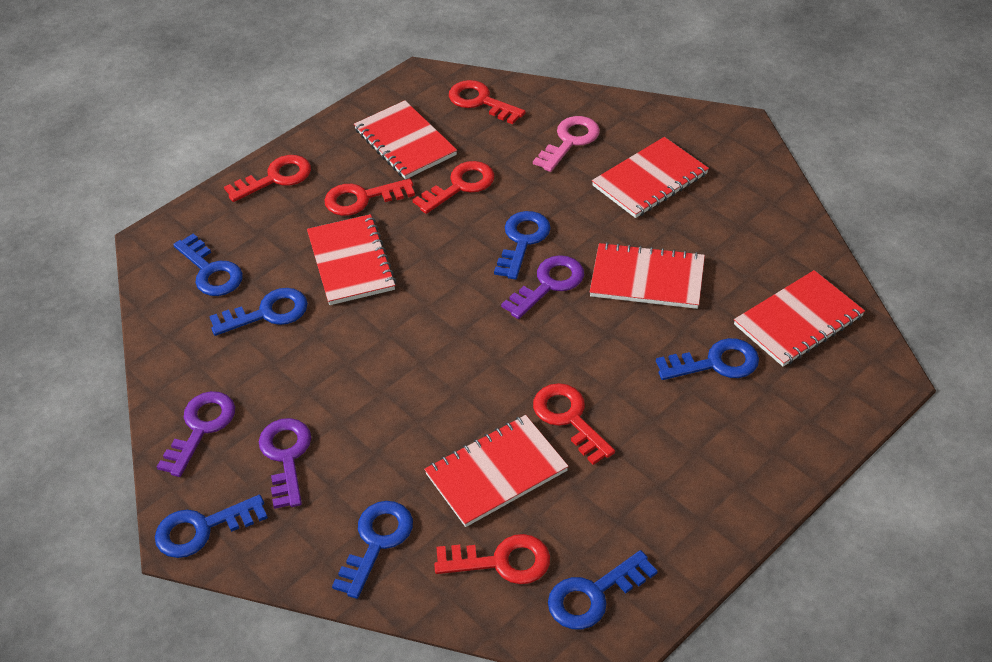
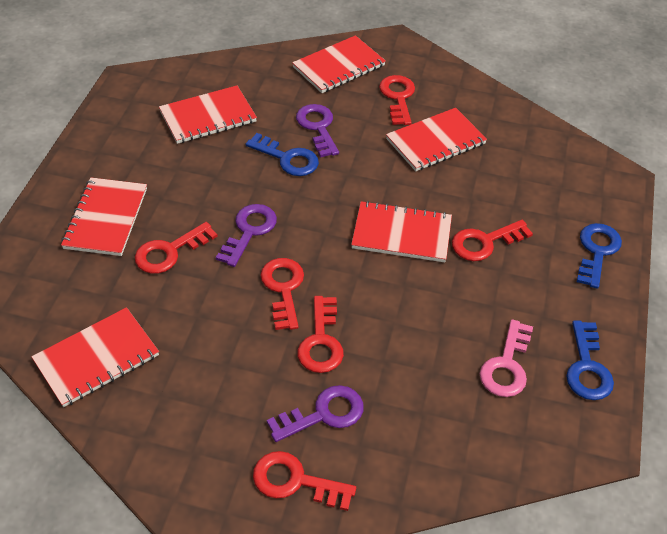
blue key: 7 -> 3

